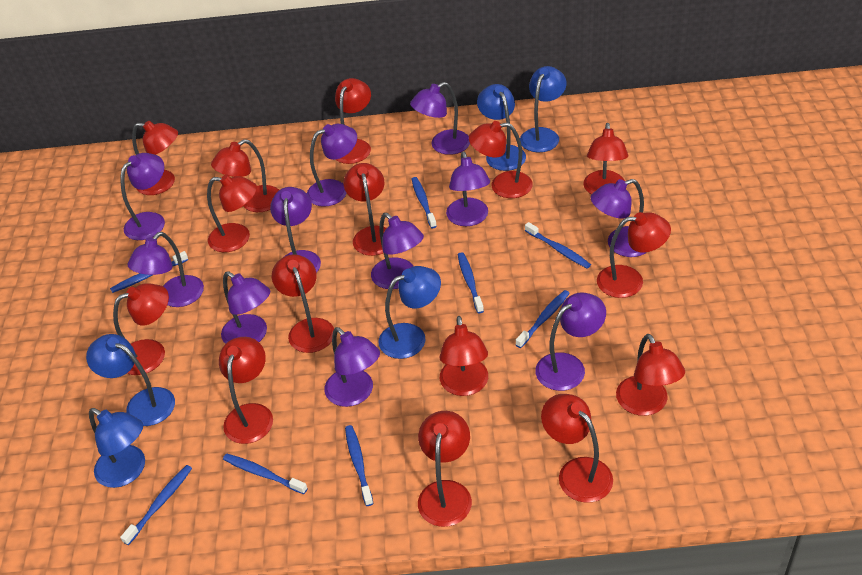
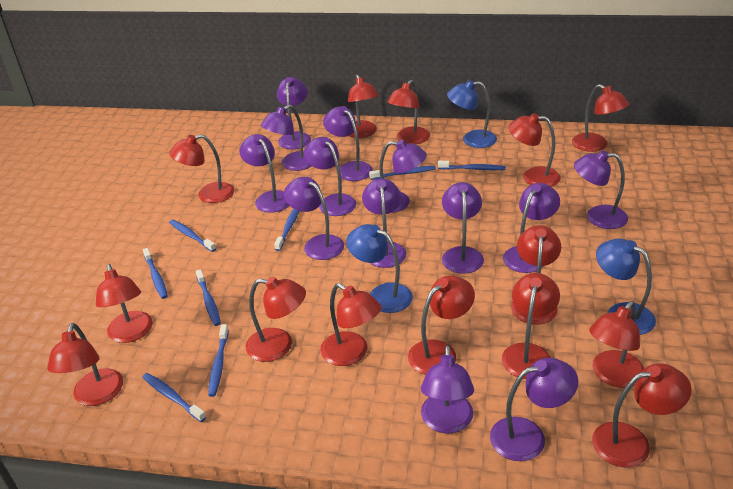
blue lamp: 5 -> 3
purple lamp: 11 -> 13
red lamp: 15 -> 14

